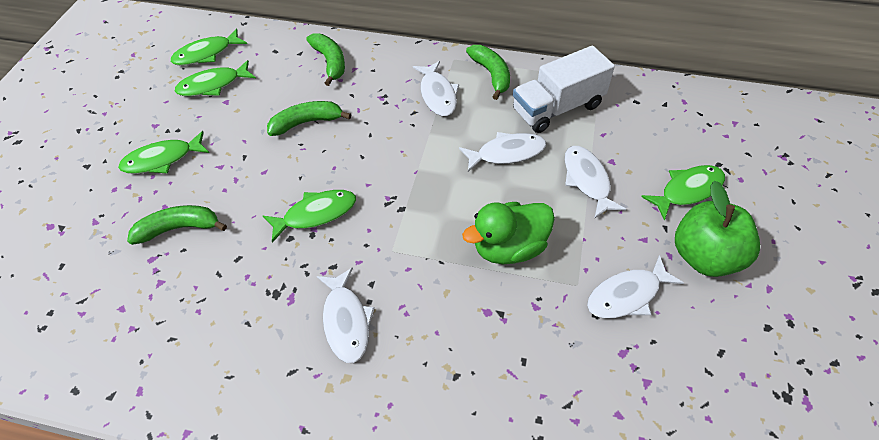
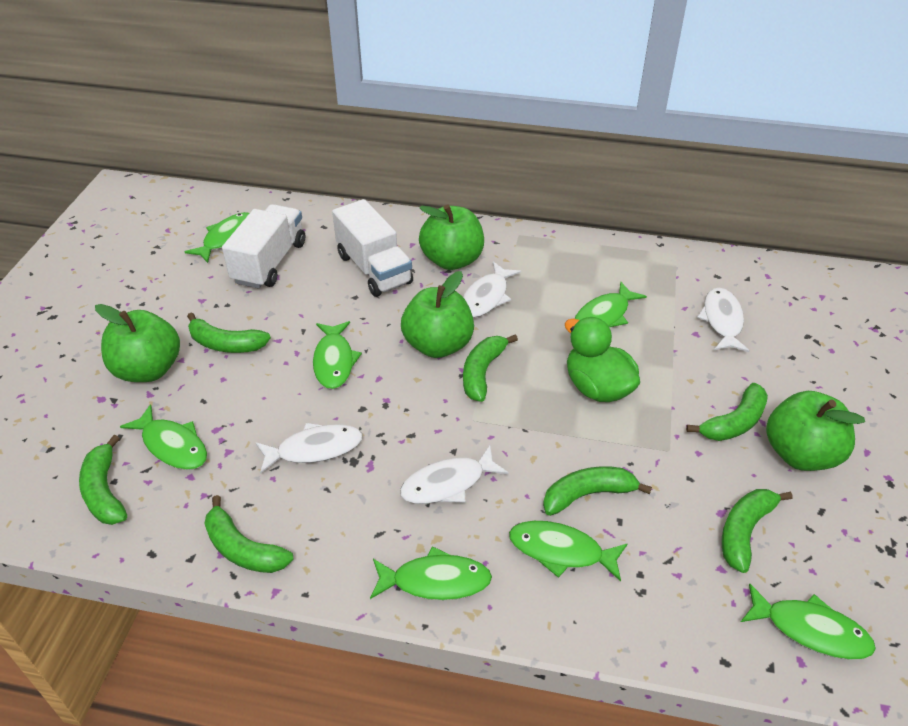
green apple: 1 -> 4
green banana: 4 -> 7
green fish: 5 -> 7
white fish: 5 -> 4
white truck: 1 -> 2

